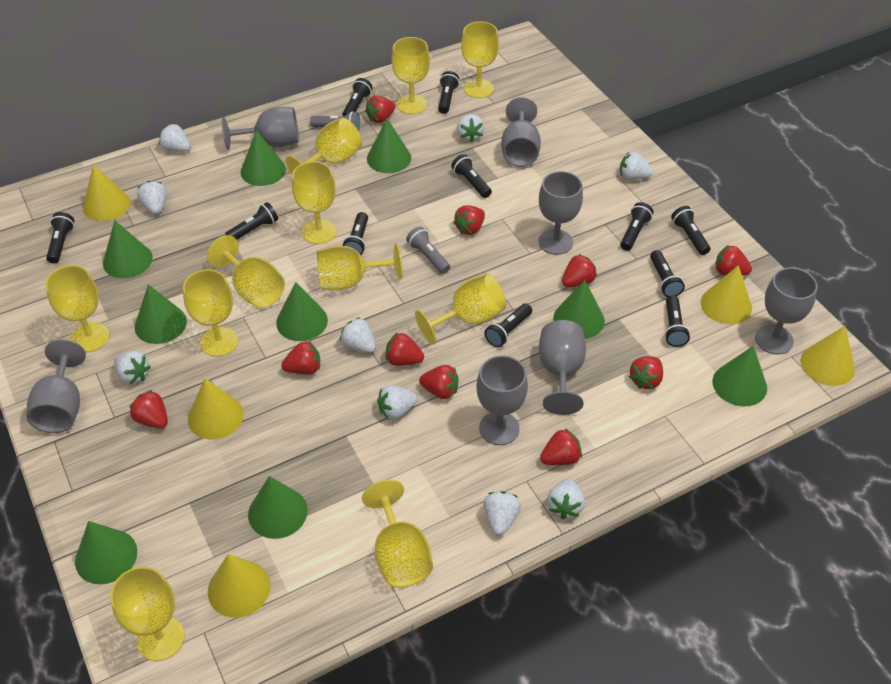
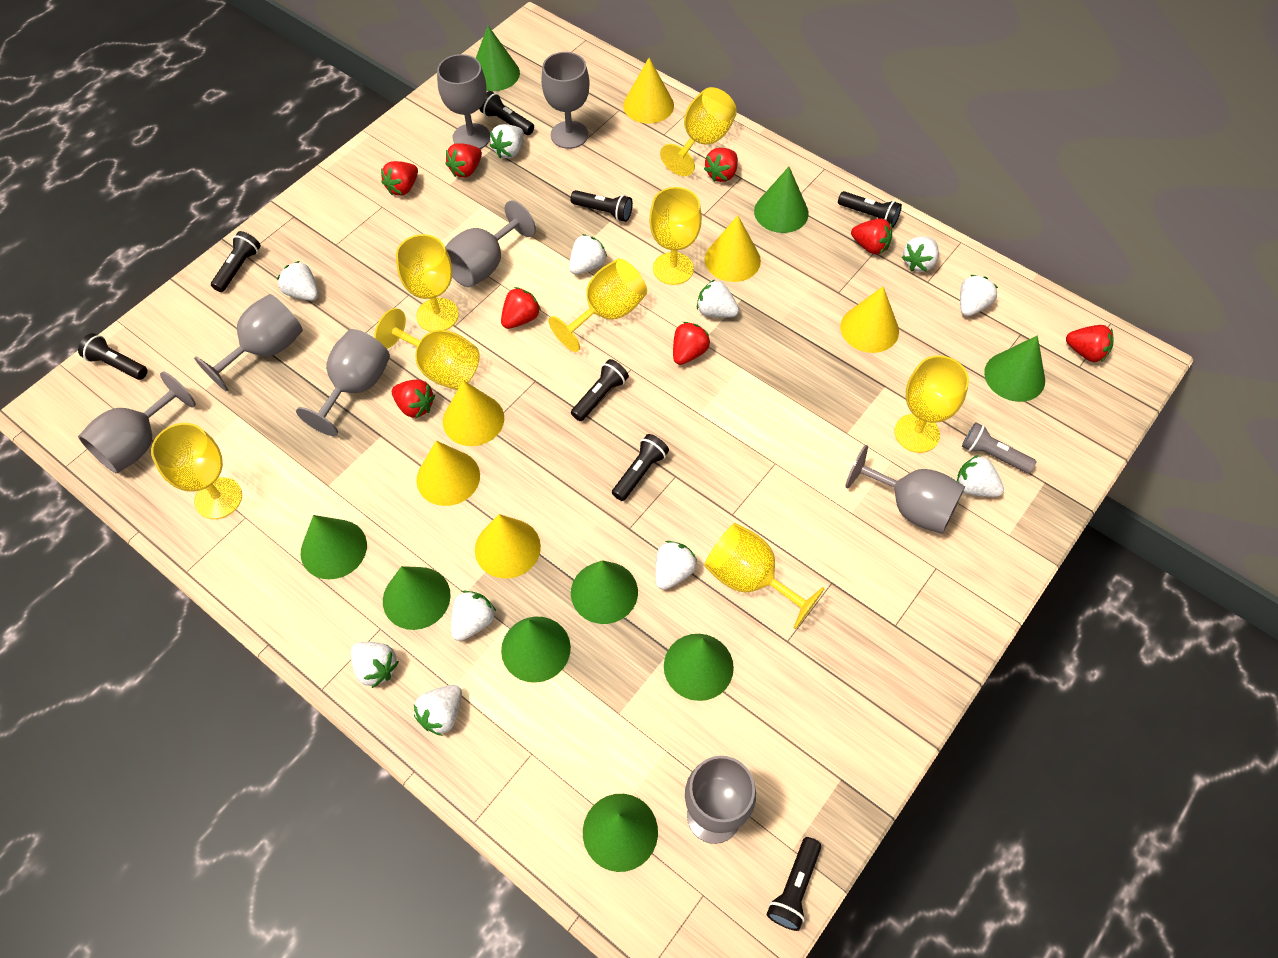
black flashlight: 11 -> 8
grey flashlight: 2 -> 1
grey goblet: 7 -> 8
red strawberry: 10 -> 8
white strawberry: 9 -> 11
yellow cone: 5 -> 6
yellow goblet: 11 -> 8

